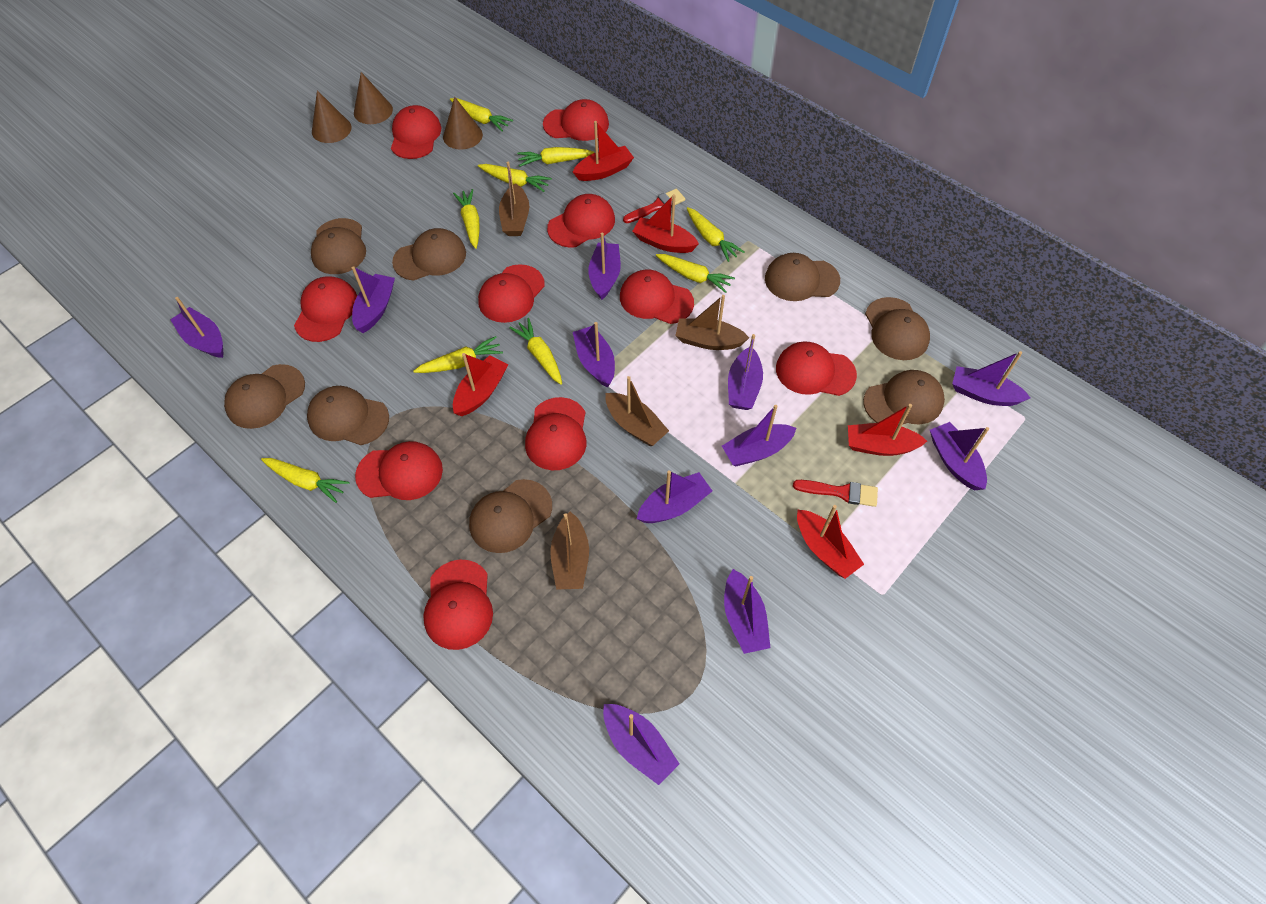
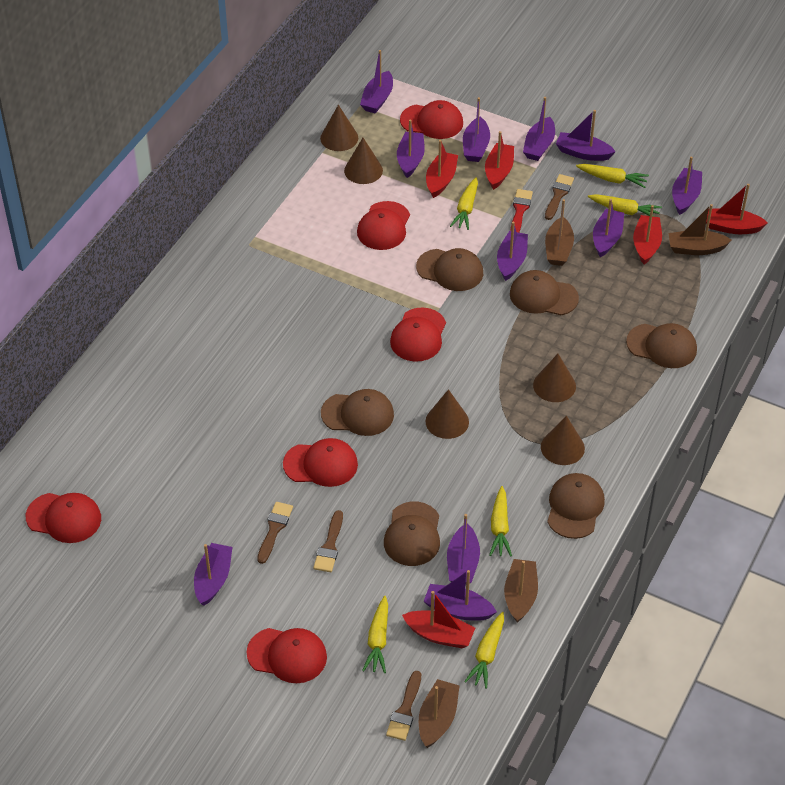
brown brush: 0 -> 4
brown cap: 8 -> 6
brown cone: 3 -> 5
red brush: 2 -> 1
red cap: 10 -> 6
yellow carrot: 9 -> 6

